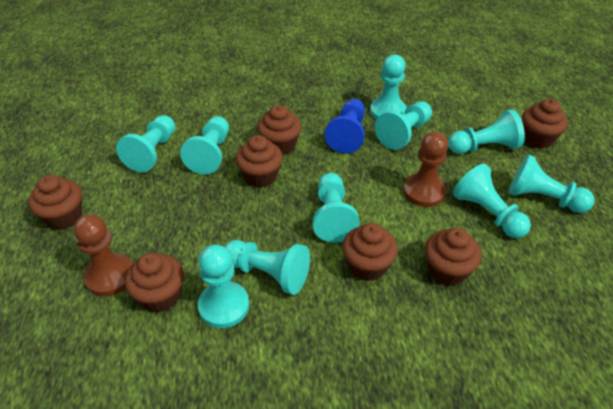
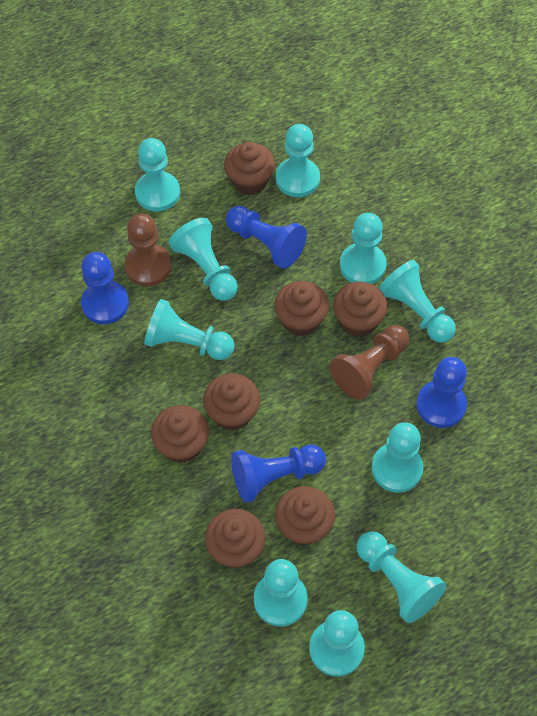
blue pawn: 1 -> 4

